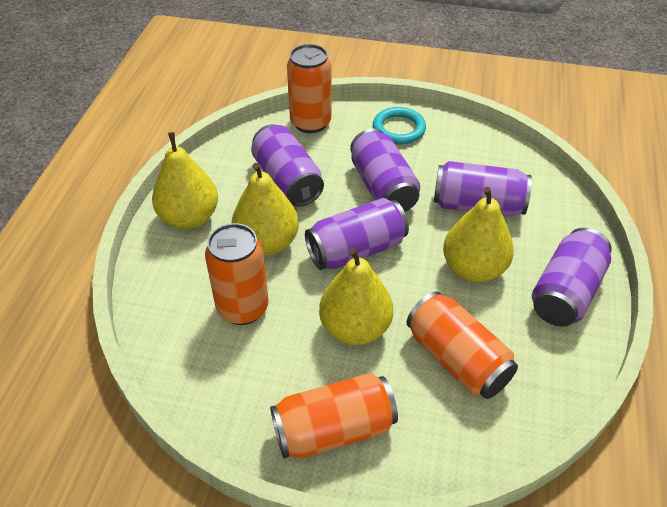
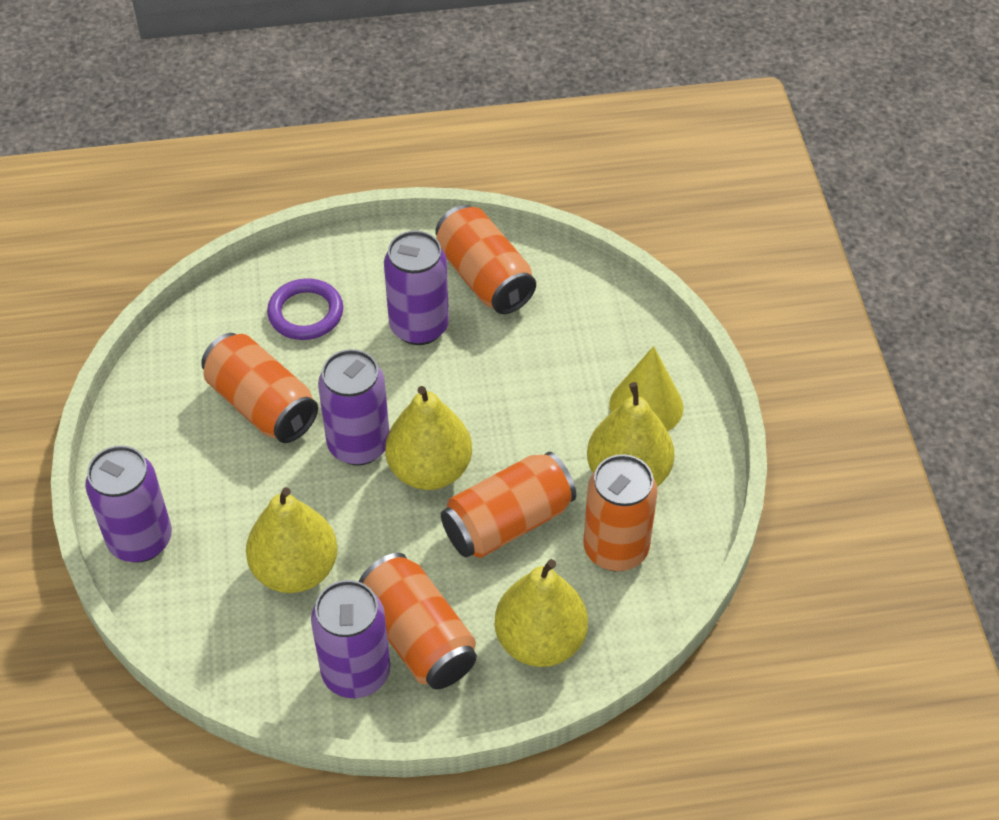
orange can: 4 -> 5
purple can: 5 -> 4
purple ring: 0 -> 1
turquoise ring: 1 -> 0
yellow cone: 0 -> 1

